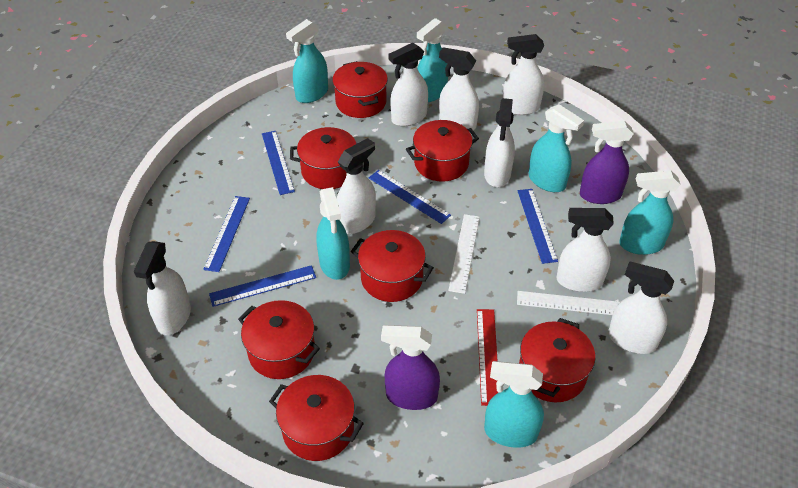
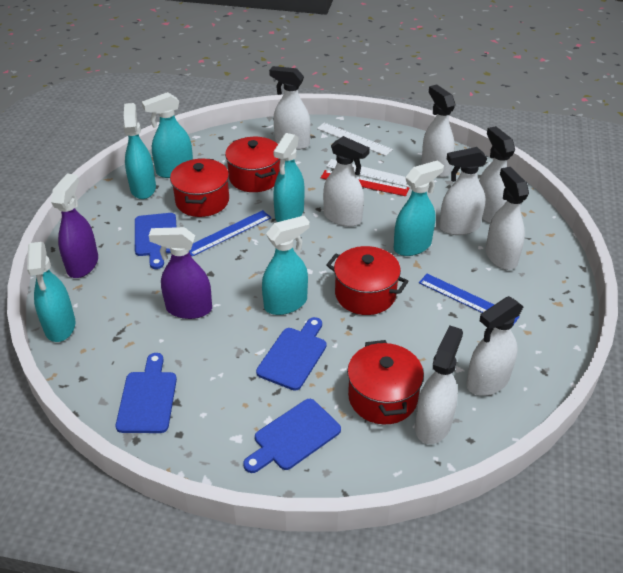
blue cutting board: 0 -> 4
blue ruler: 5 -> 2
red pot: 7 -> 4

